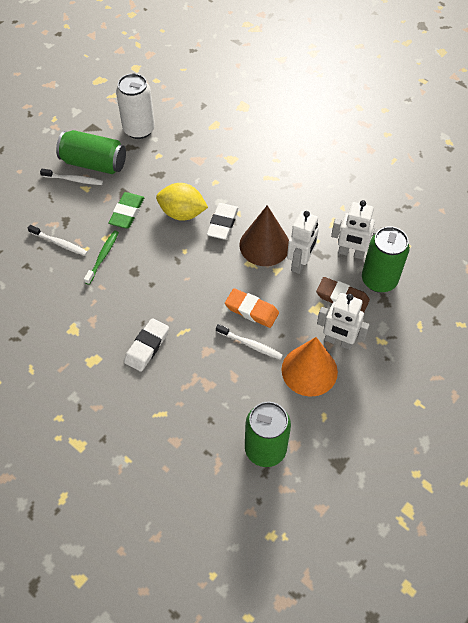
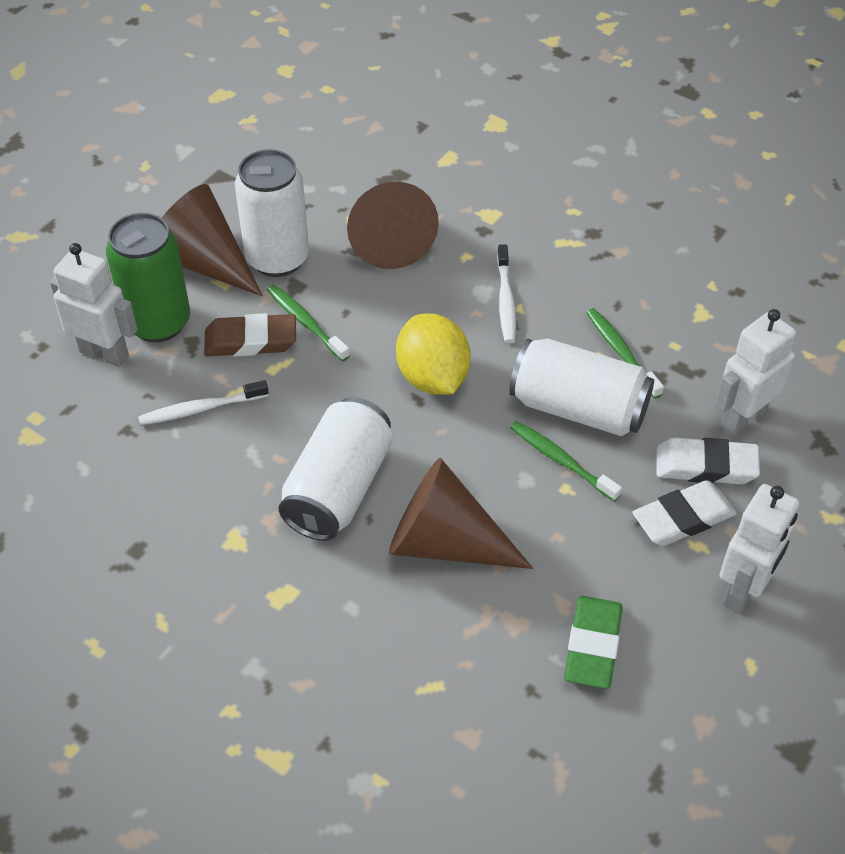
brown cone: 1 -> 3
green can: 3 -> 1
green toothbrush: 1 -> 3
orange cone: 1 -> 0
orange eraser: 1 -> 0
white can: 1 -> 3
white toothbrush: 3 -> 2

